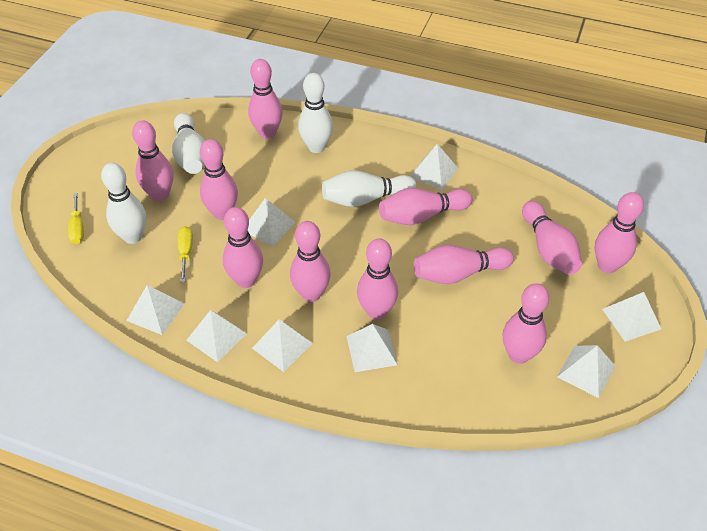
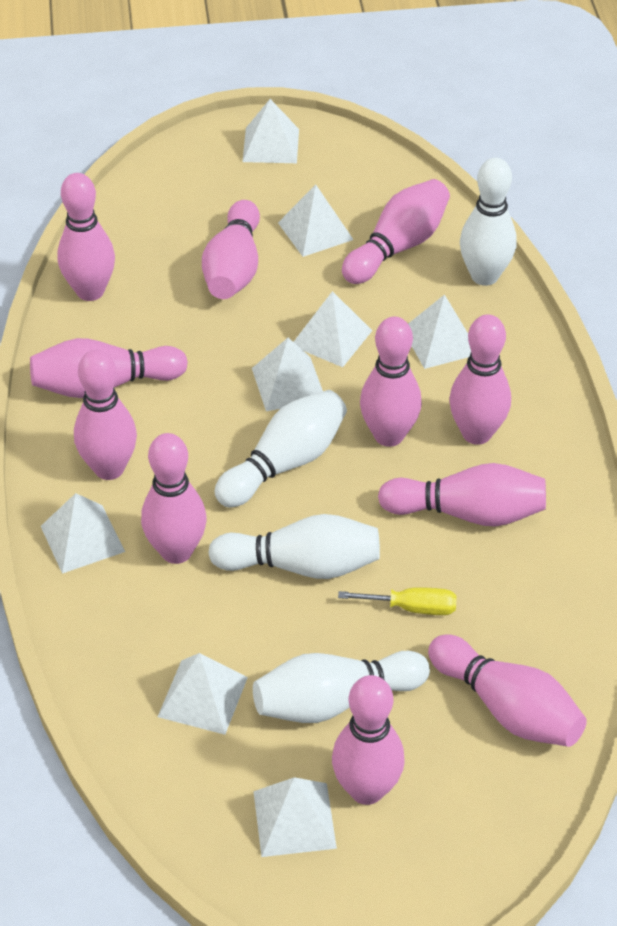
yellow screwdriver: 2 -> 1

